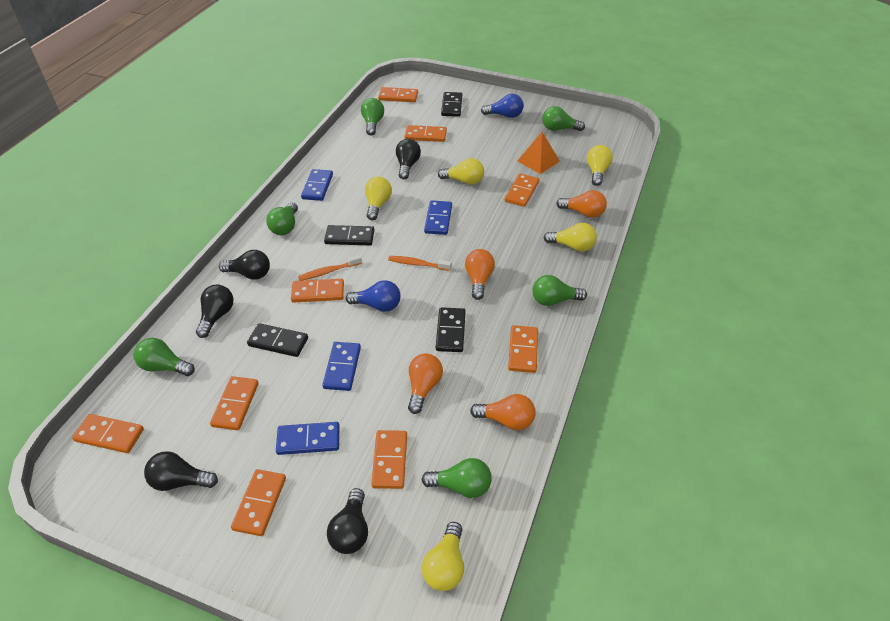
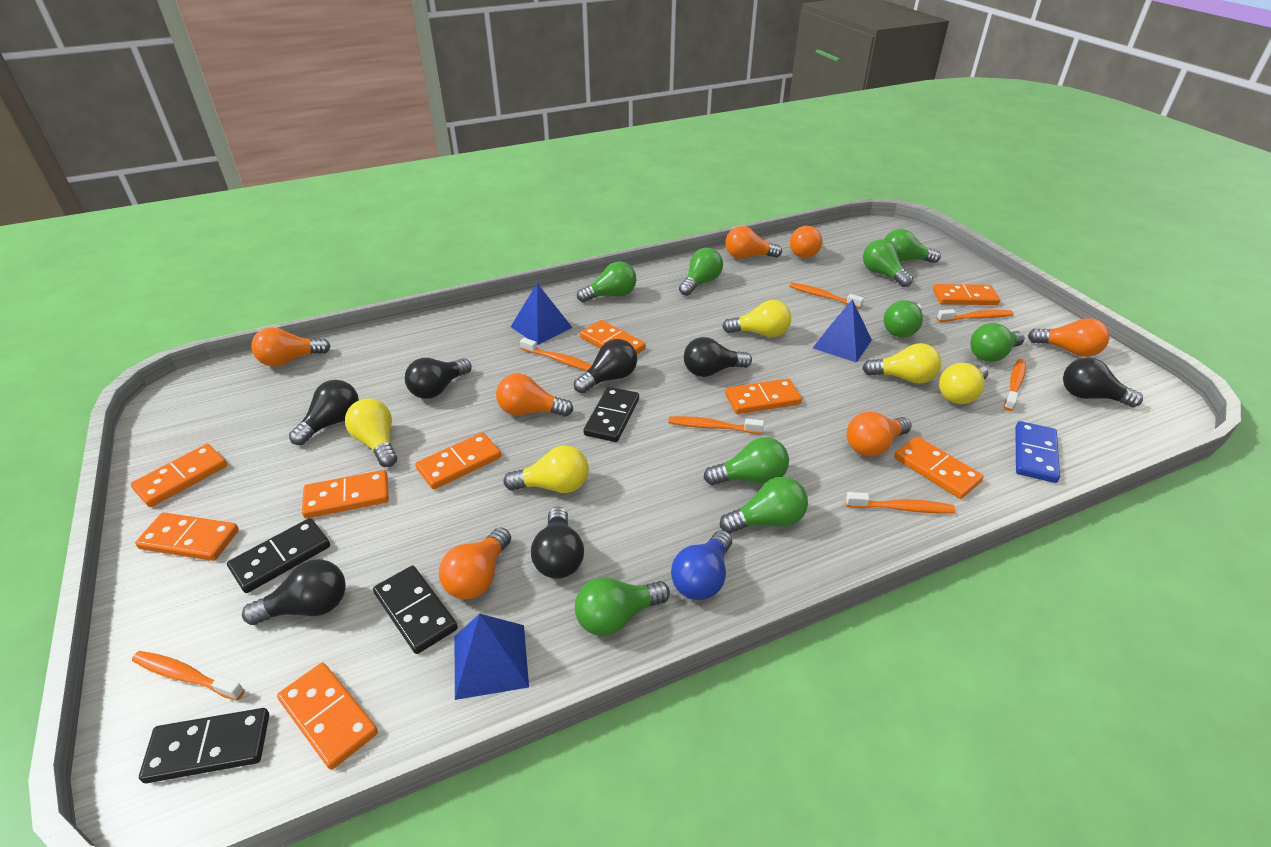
black light bulb: 5 -> 7
blue domino: 4 -> 1
blue light bulb: 2 -> 1
blue pyramid: 0 -> 3
green light bulb: 6 -> 9
orange light bulb: 4 -> 7
orange pyramid: 1 -> 0
orange toothbrush: 2 -> 7

